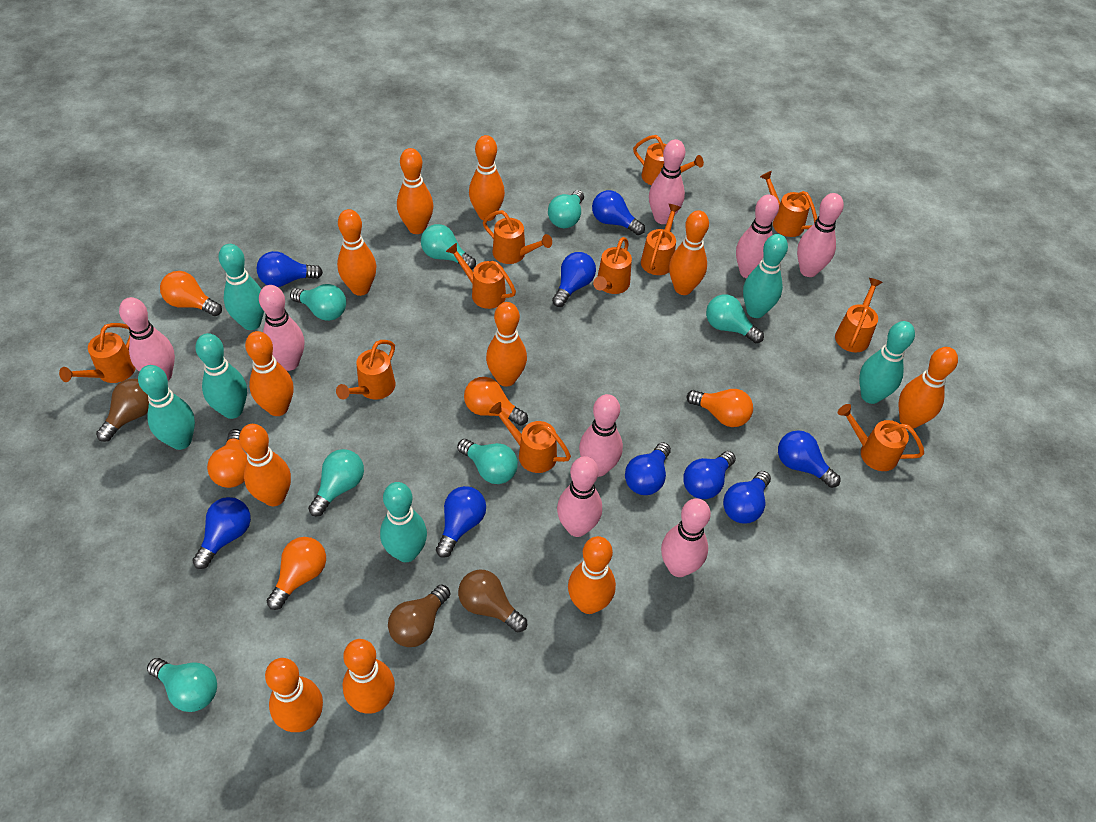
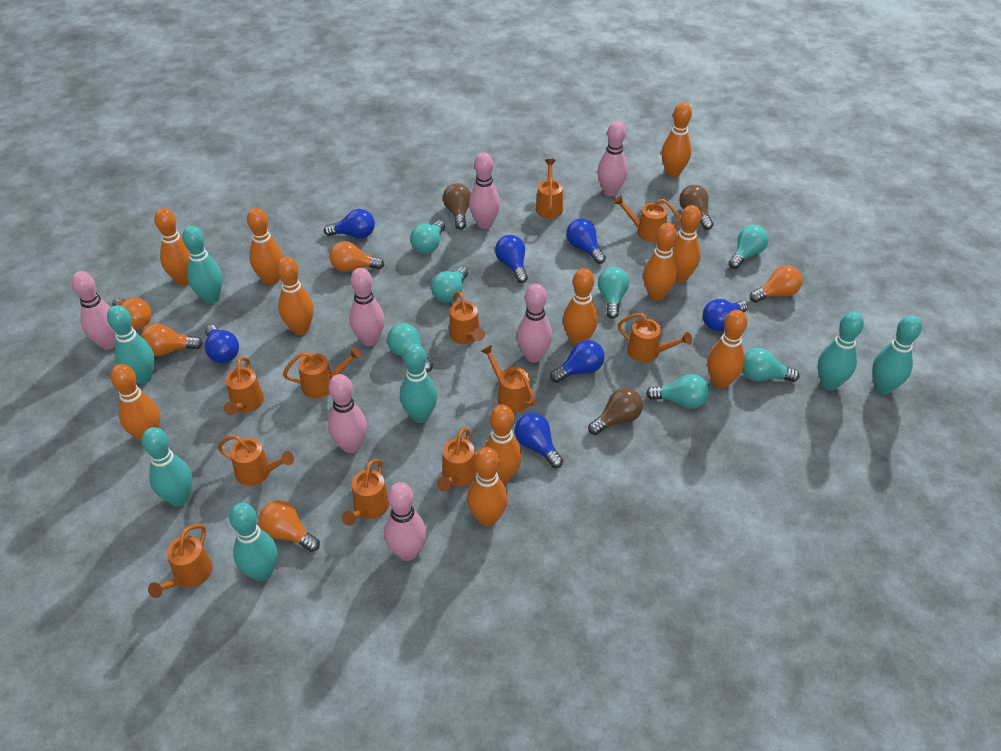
blue light bulb: 9 -> 7
pink bowling pin: 8 -> 7
turquoise bowling pin: 6 -> 7

